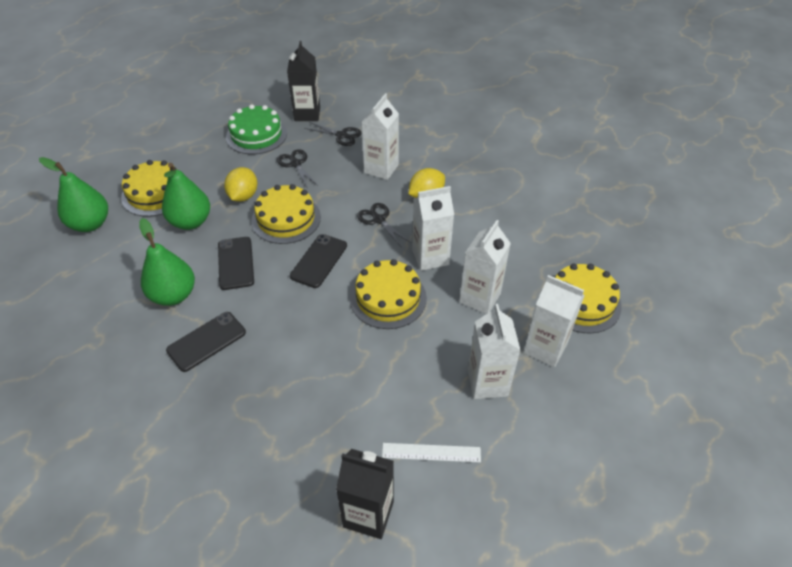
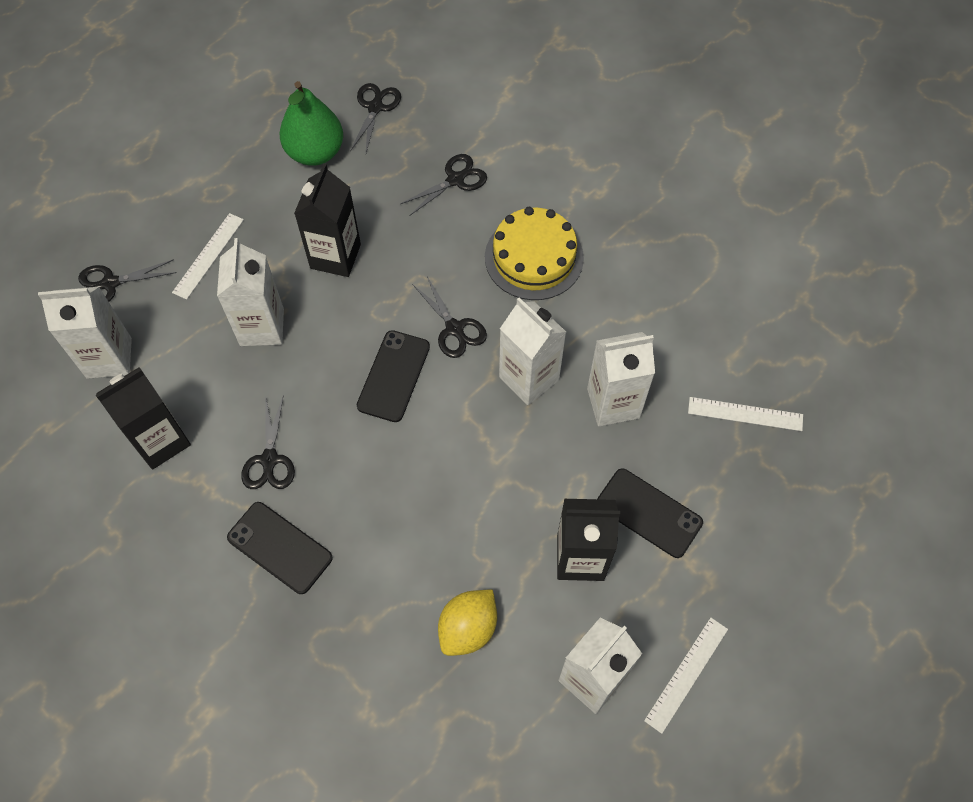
black carton: 2 -> 3
black scissors: 3 -> 5
green cake: 1 -> 0
green pear: 3 -> 1
white ruler: 1 -> 3
yellow cake: 4 -> 1
yellow lemon: 2 -> 1

